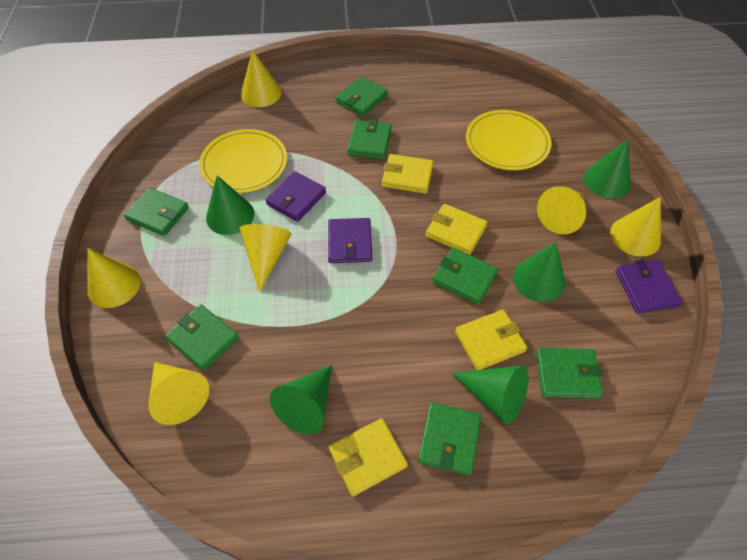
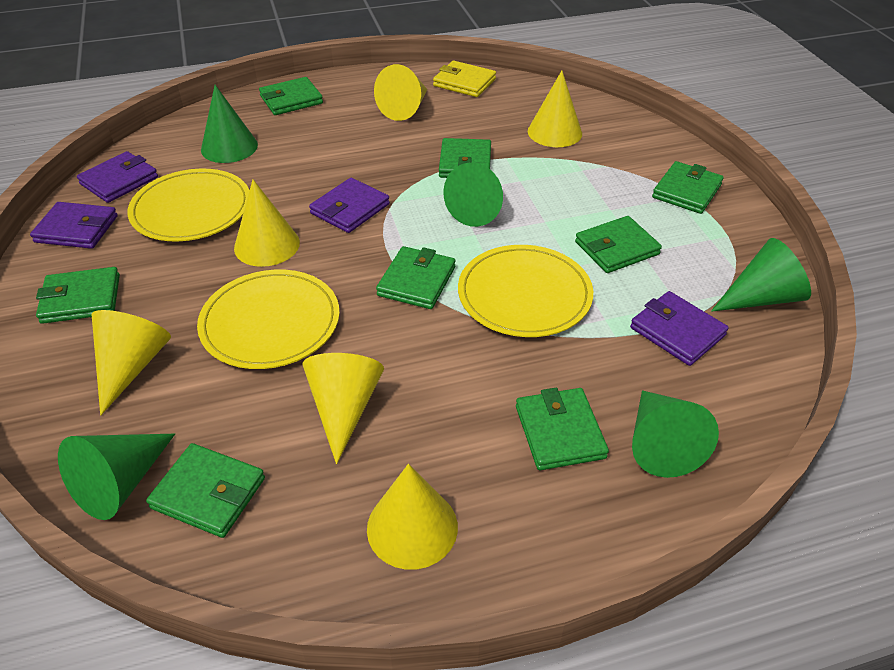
green wallet: 7 -> 8
purple wallet: 3 -> 4
yellow plate: 2 -> 3
yellow wallet: 4 -> 1

